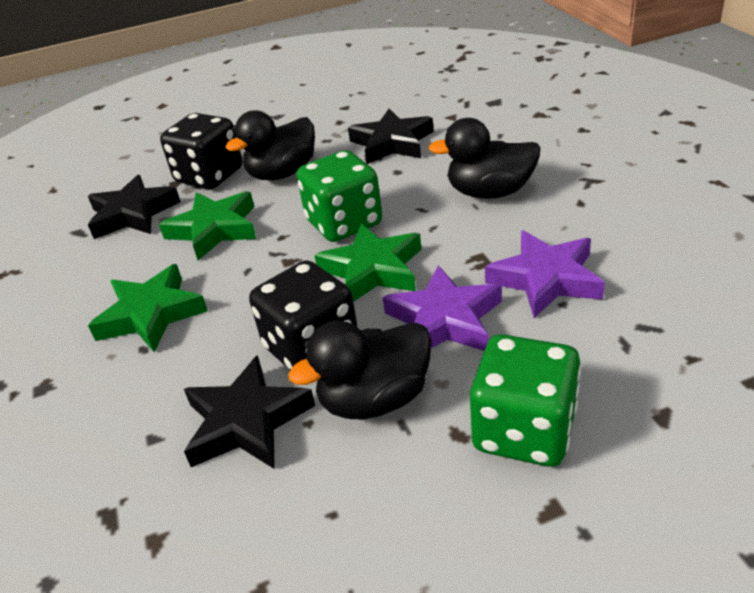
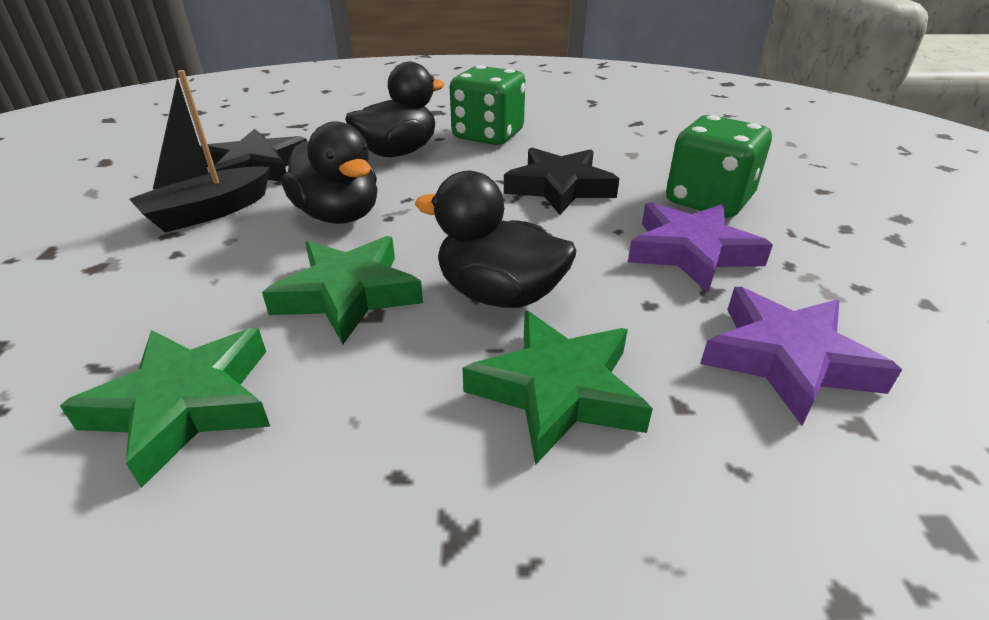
black boat: 0 -> 1
black dice: 2 -> 0
black star: 3 -> 2

